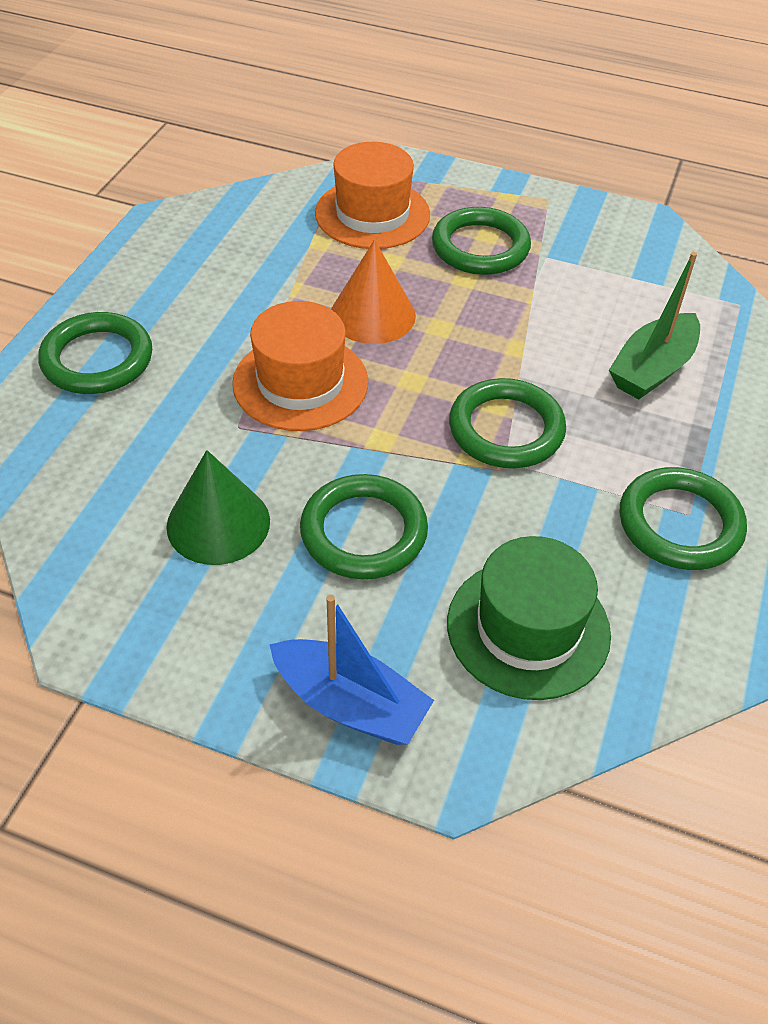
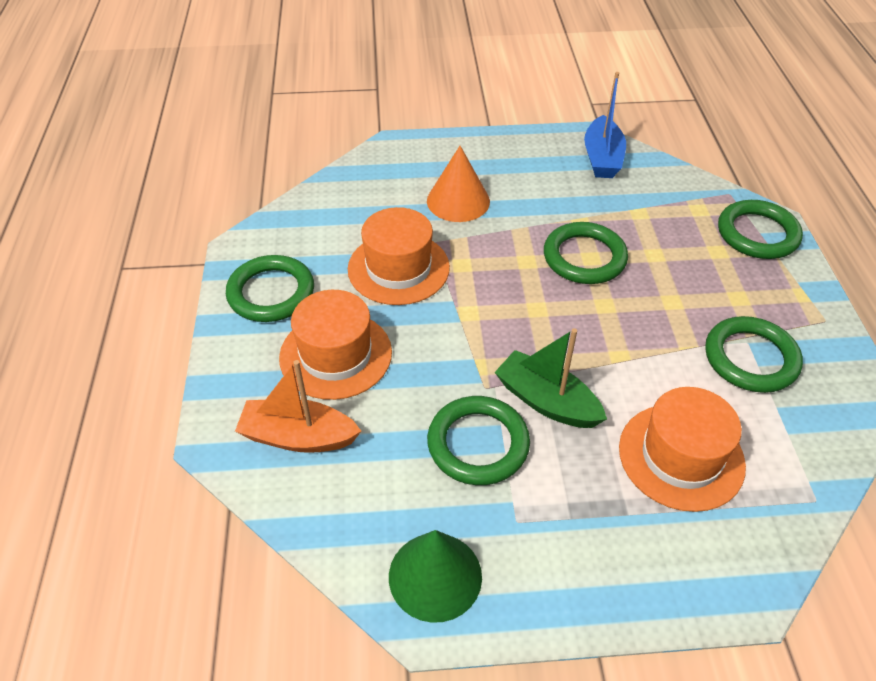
green hat: 1 -> 0
orange boat: 0 -> 1
orange hat: 2 -> 3

